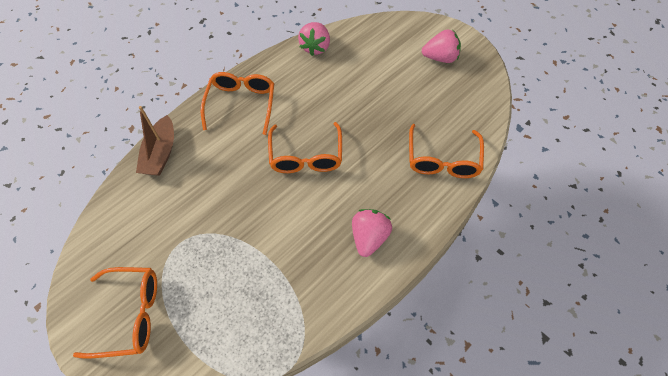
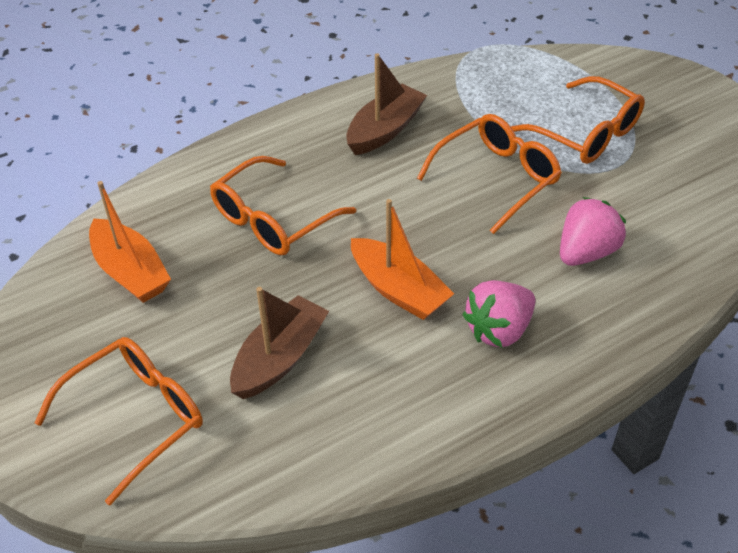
brown boat: 1 -> 2
orange boat: 0 -> 2
pink strawberry: 3 -> 2

